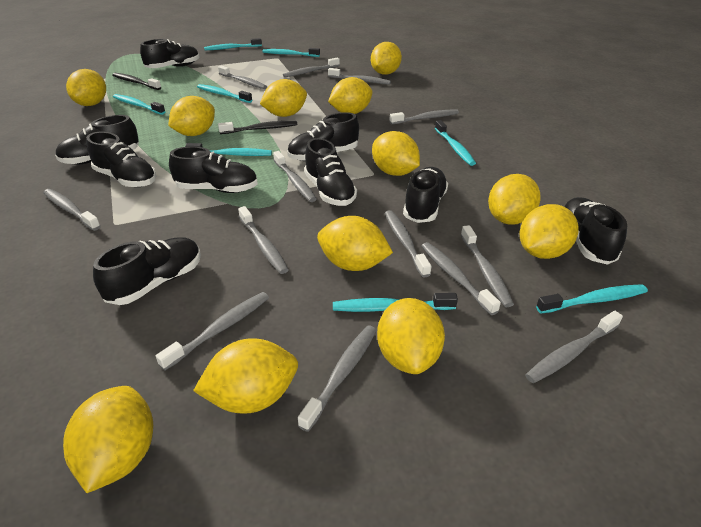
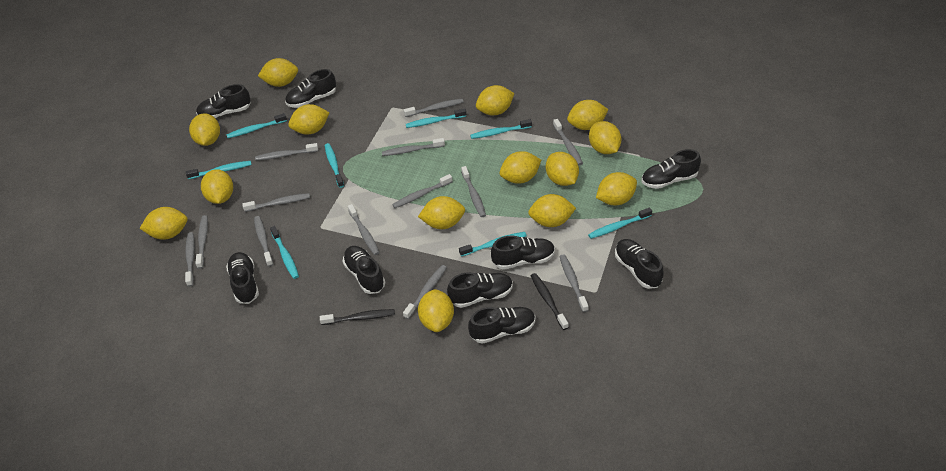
yellow lemon: 12 -> 14

